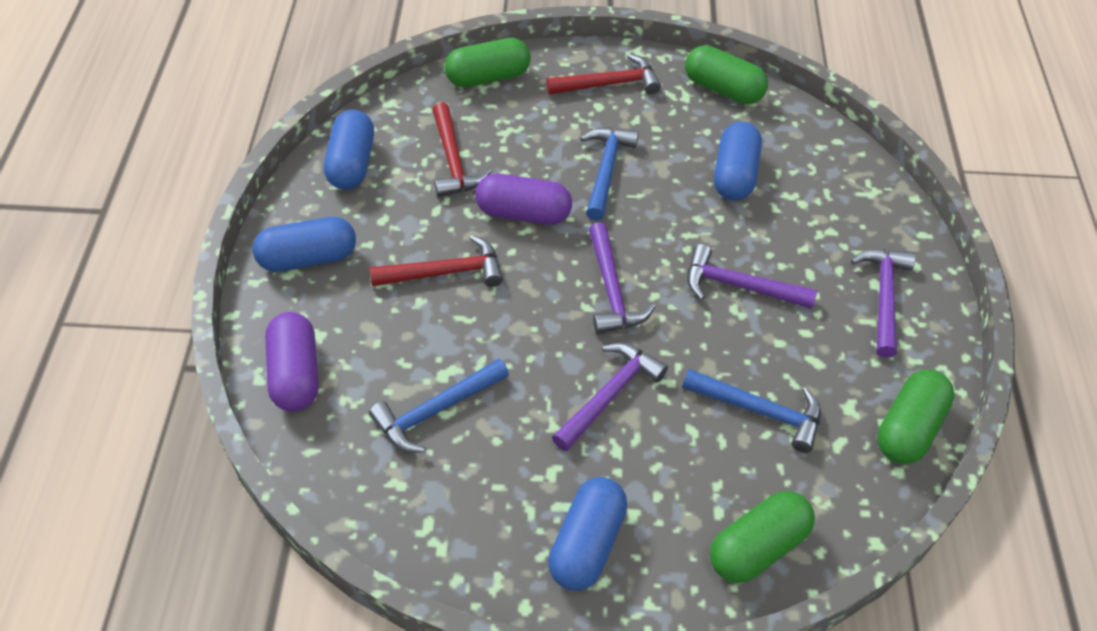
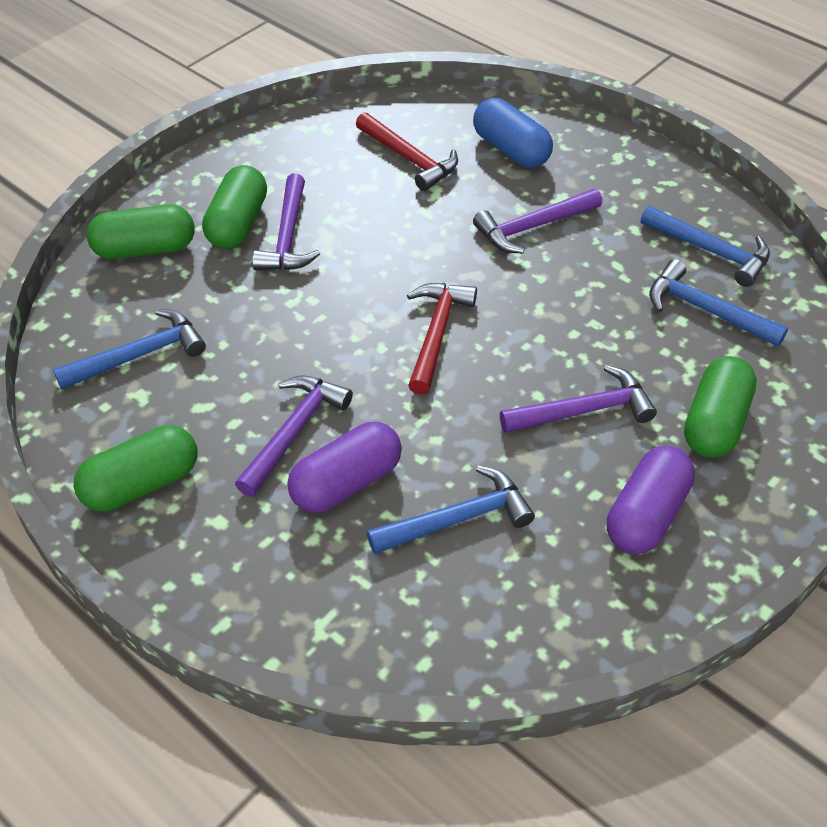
blue capsule: 4 -> 1
blue hammer: 3 -> 4
red hammer: 3 -> 2

